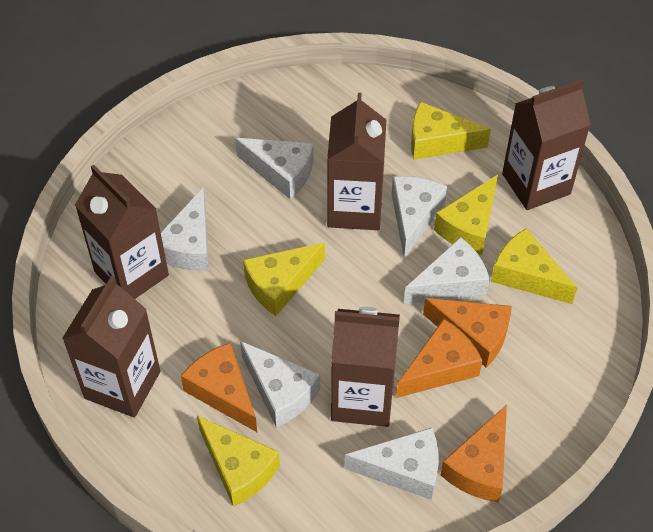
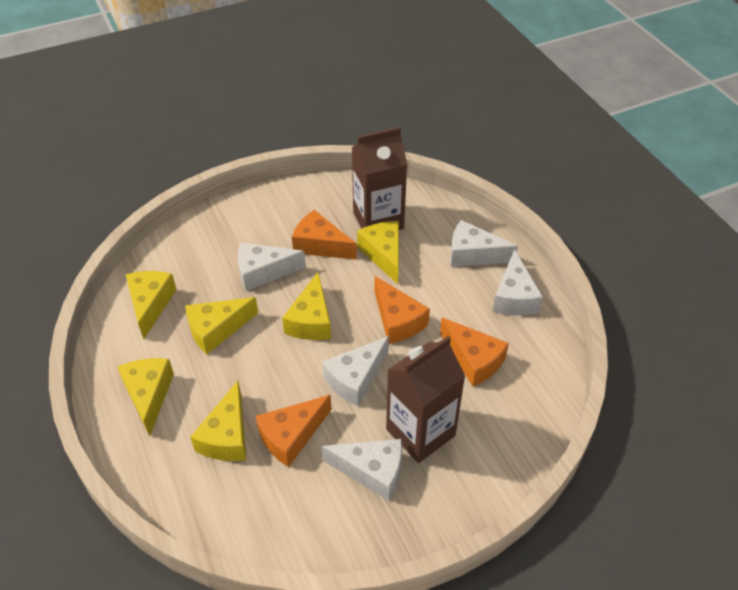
brown carton: 5 -> 2
white cheese: 6 -> 5
yellow cheese: 5 -> 6

